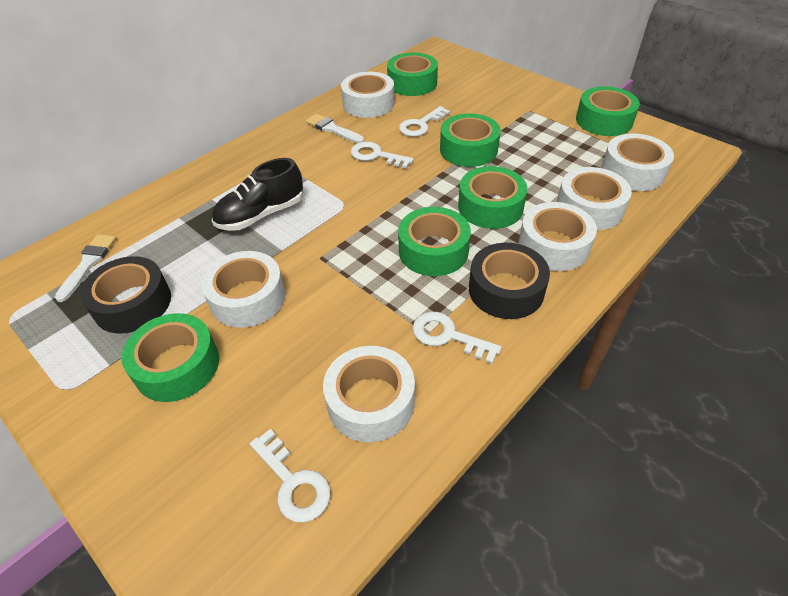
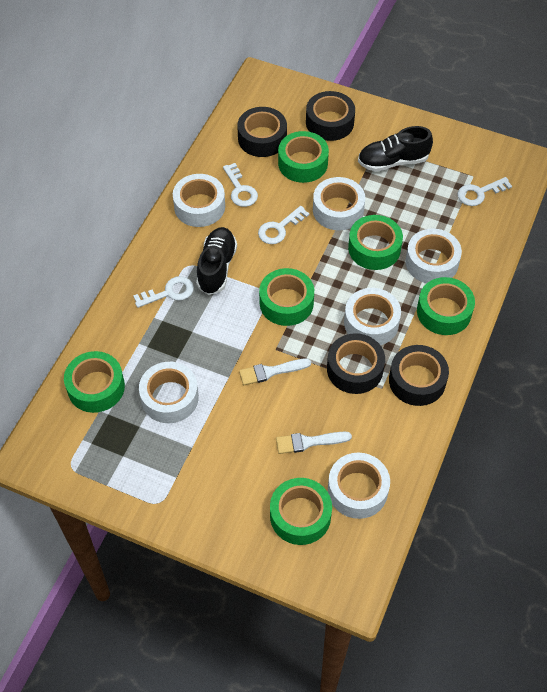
black shoe: 1 -> 2
black tape: 2 -> 4

